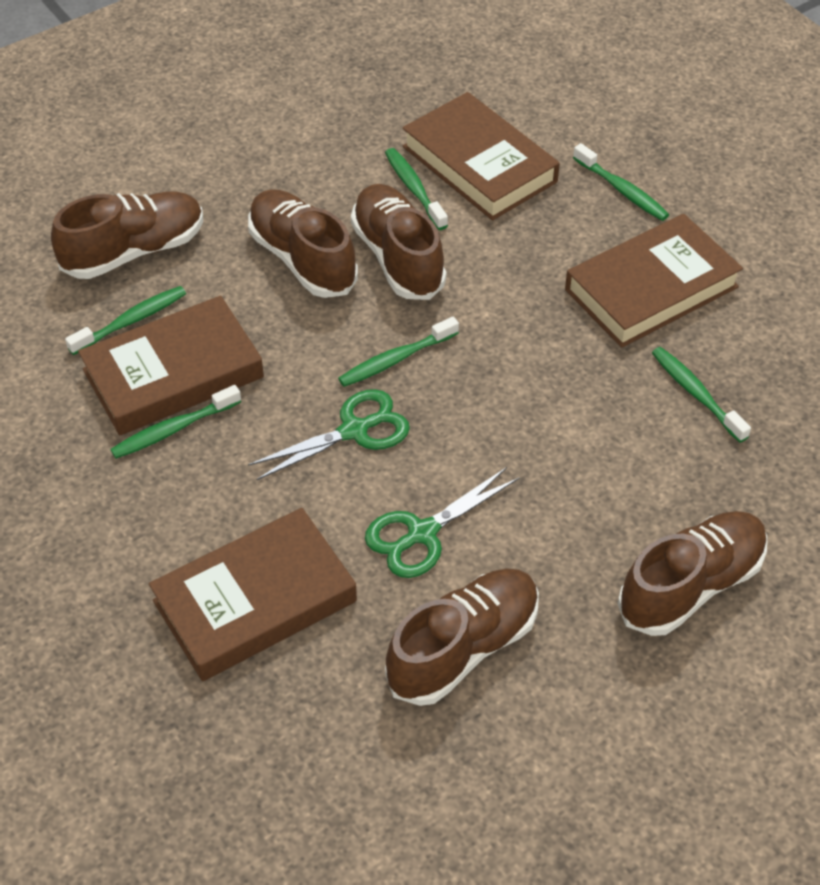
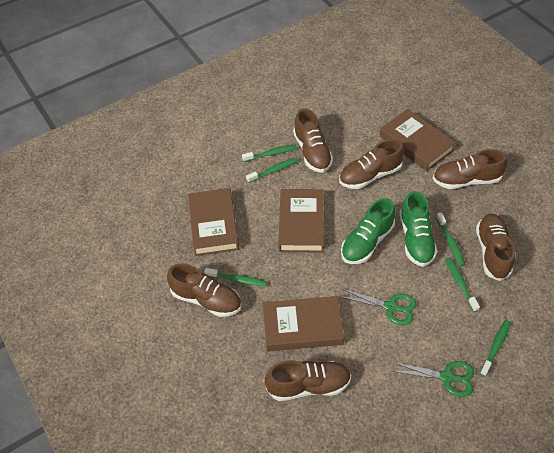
brown shoe: 5 -> 6
green shoe: 0 -> 2

